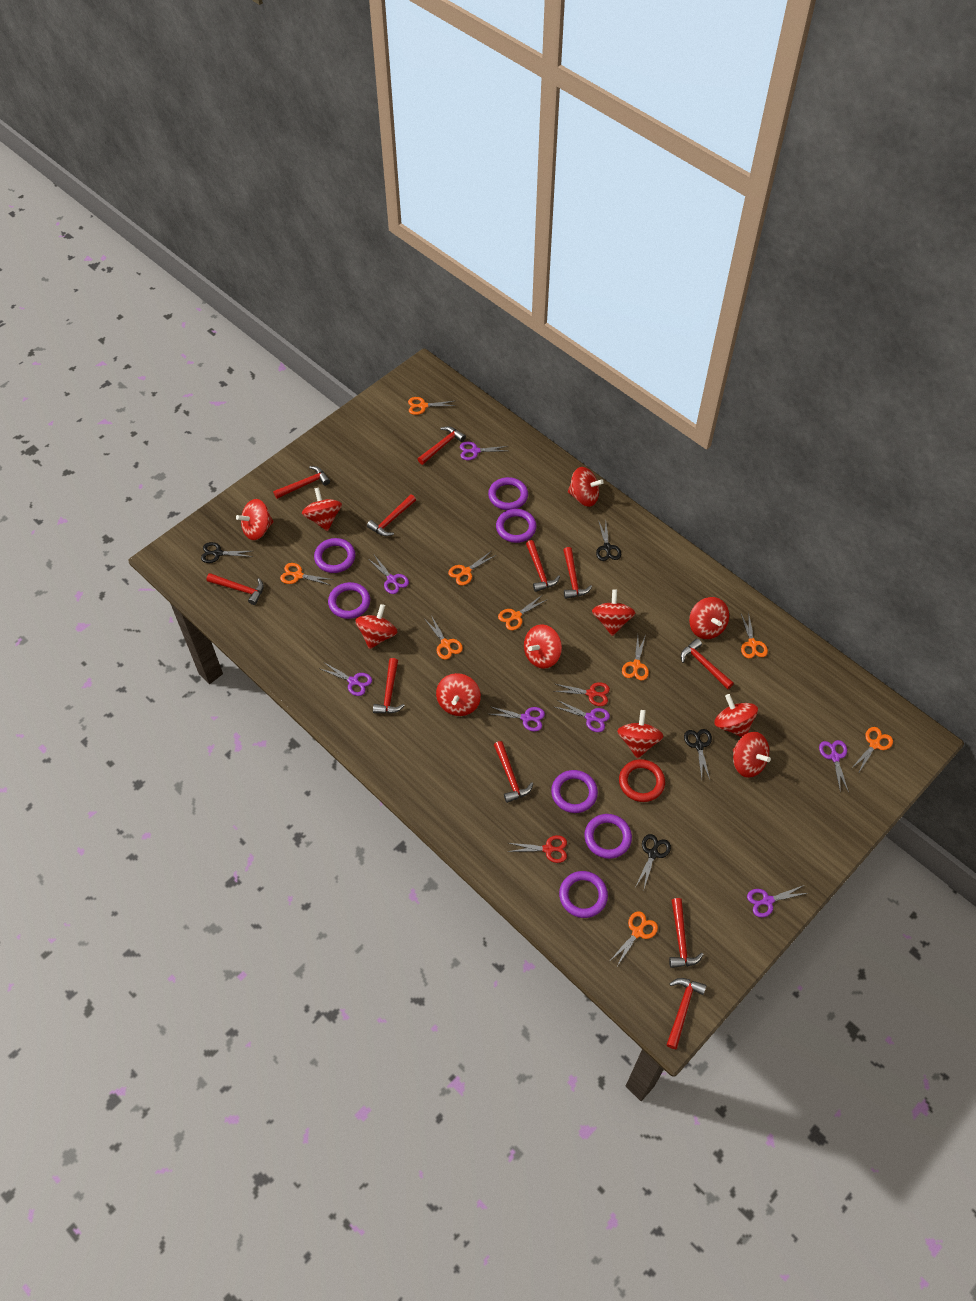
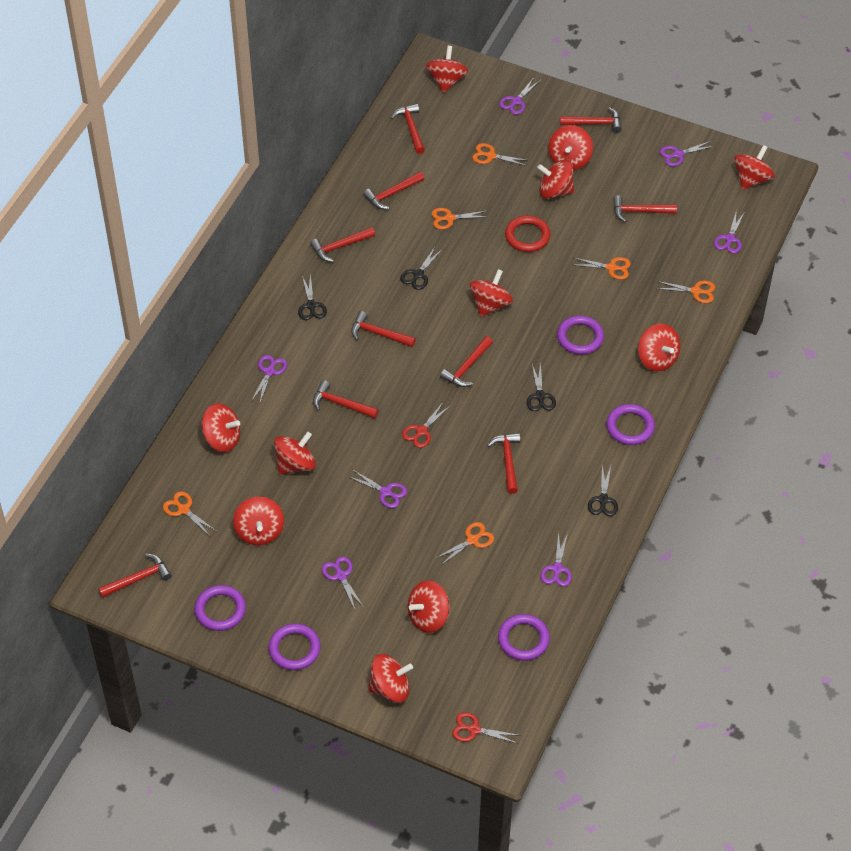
orange scissors: 9 -> 6
purple ring: 7 -> 5
red hammer: 11 -> 10

